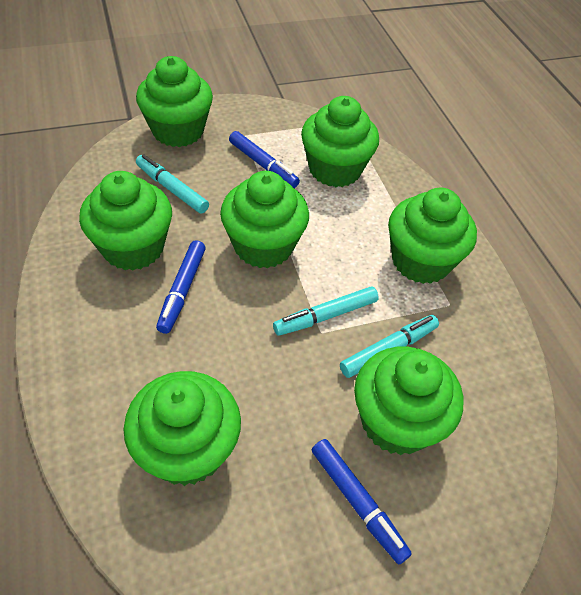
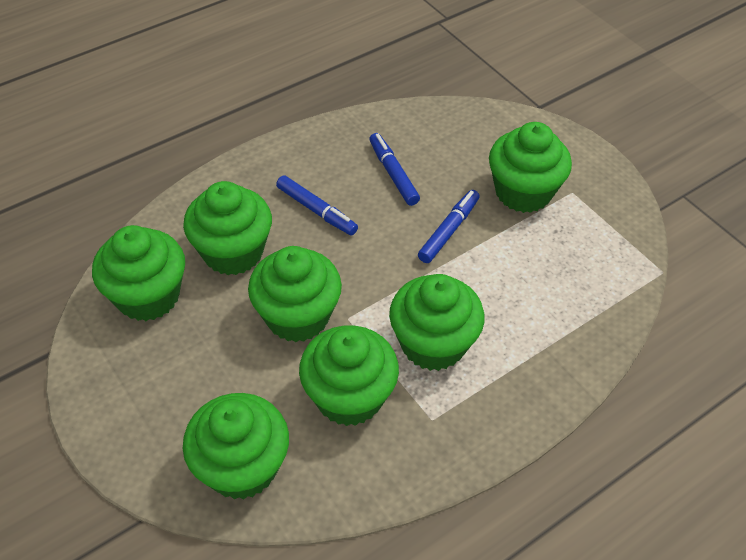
turquoise marker: 3 -> 0

